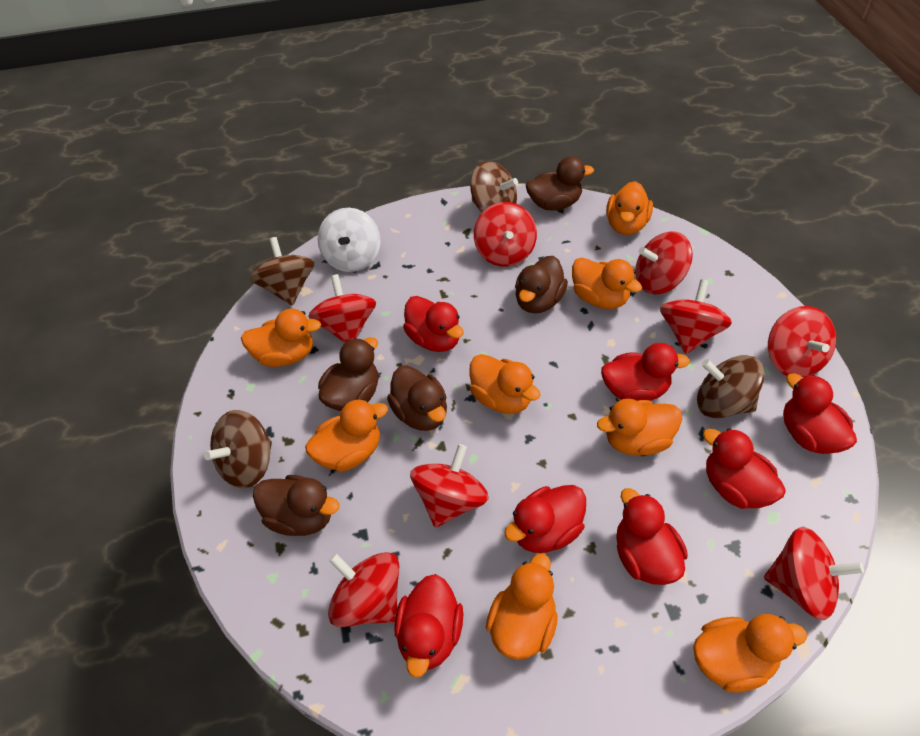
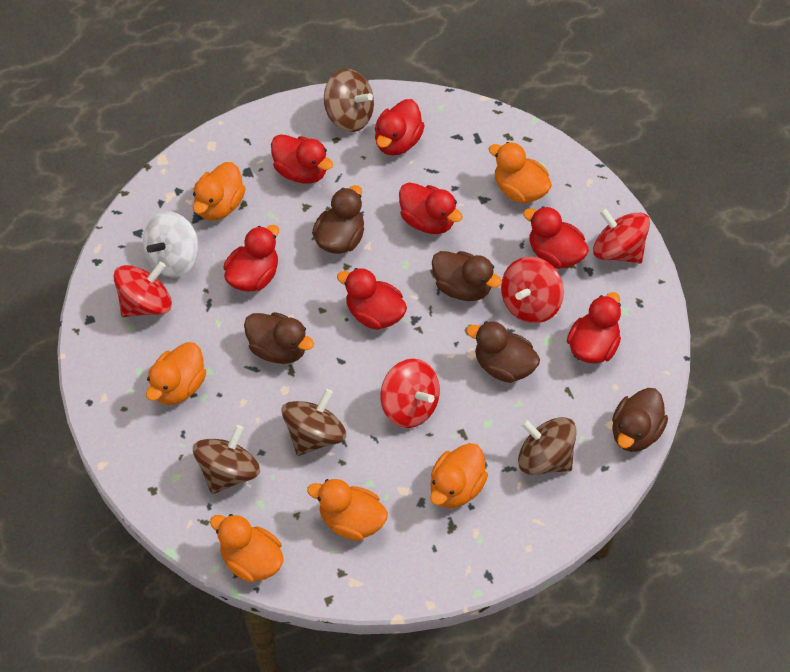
orange duck: 8 -> 6
red spinning top: 8 -> 4

